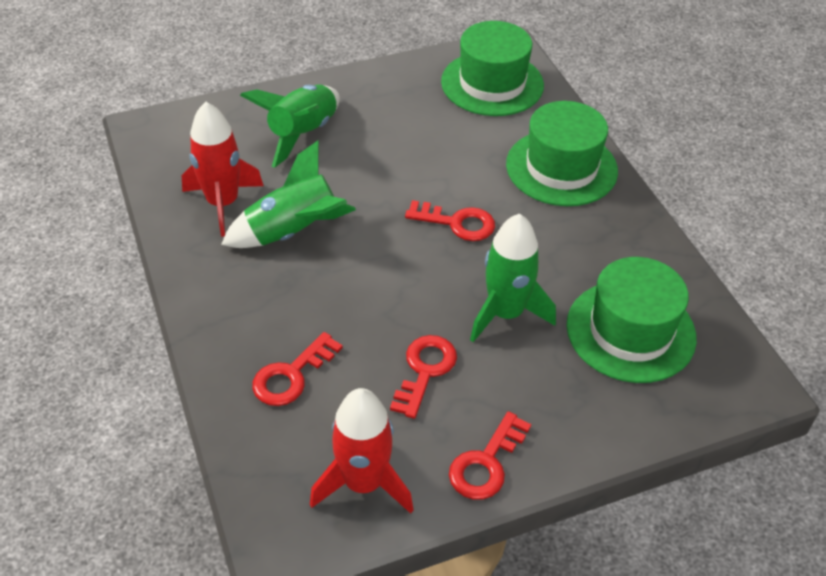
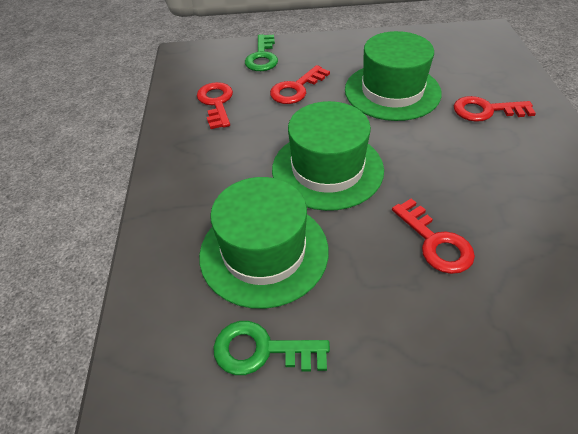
green key: 0 -> 2
green rocket: 3 -> 0
red rocket: 2 -> 0

